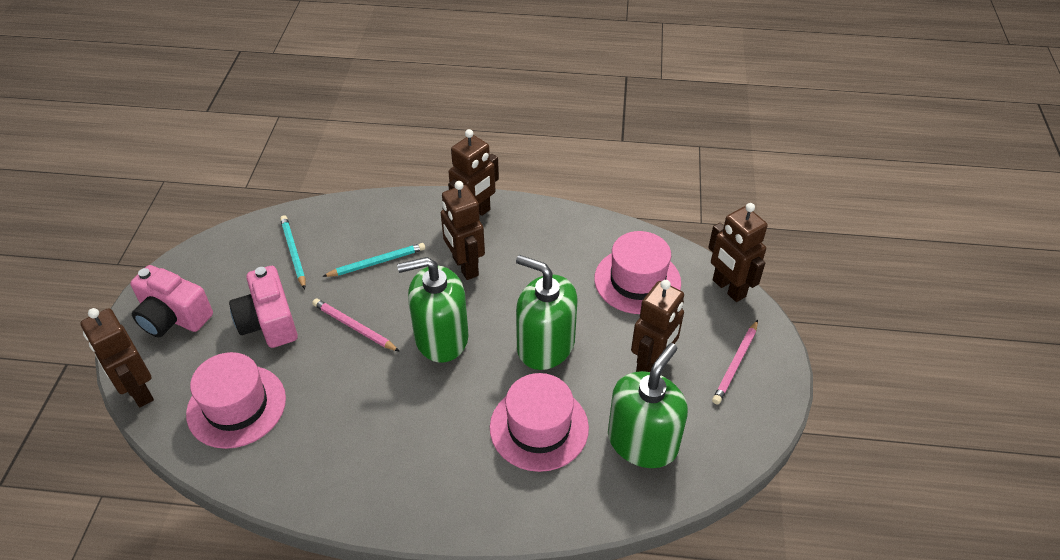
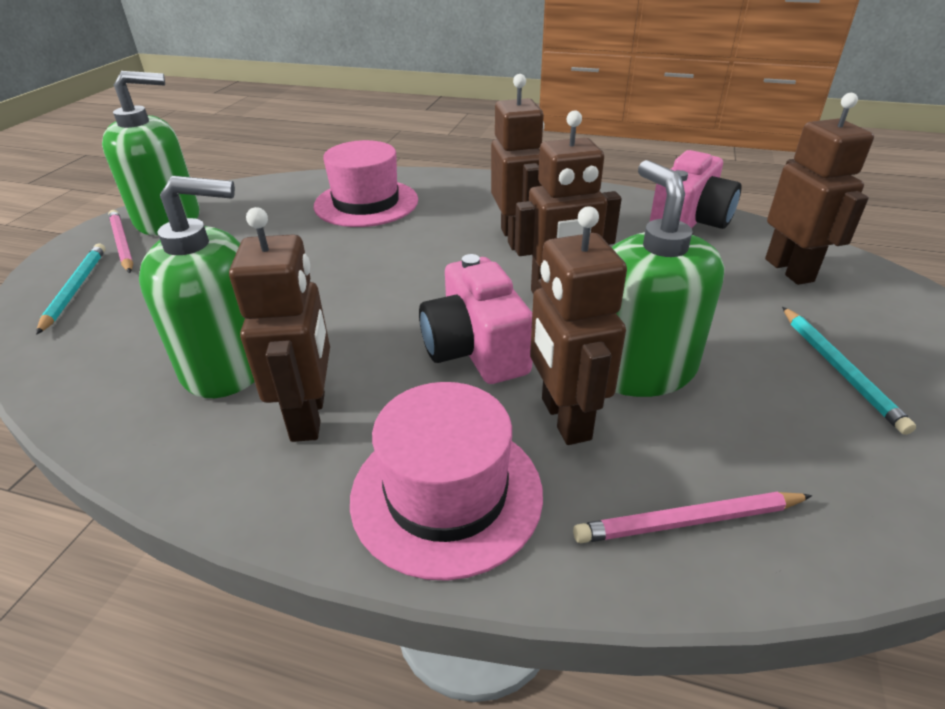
pink hat: 3 -> 2

